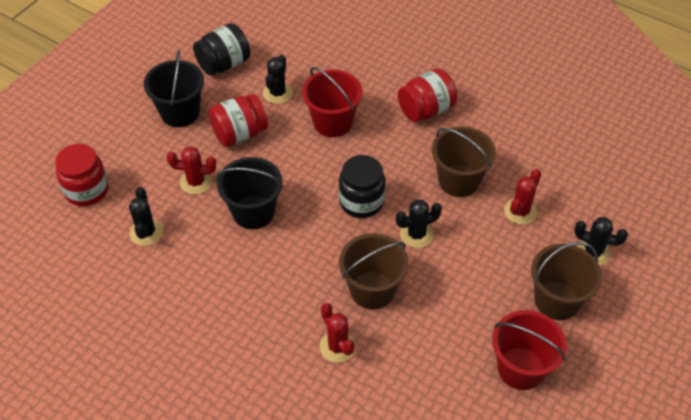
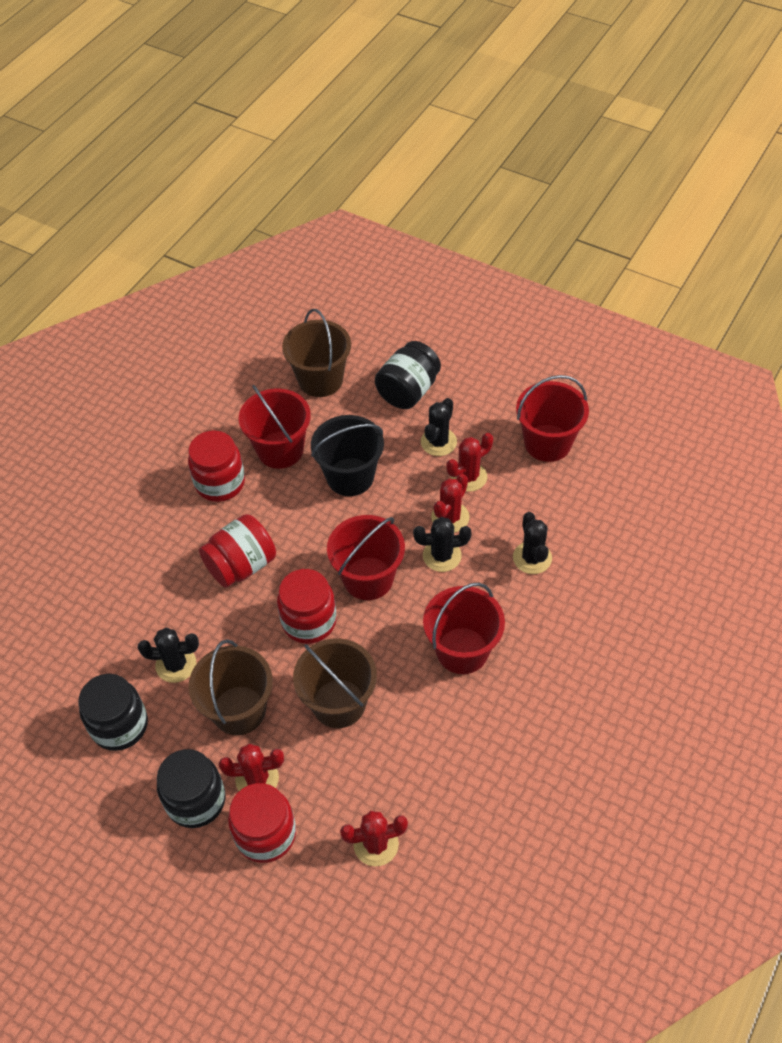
black bucket: 2 -> 1
black jar: 2 -> 3
red bucket: 2 -> 4
red cactus: 3 -> 4
red jar: 3 -> 4

